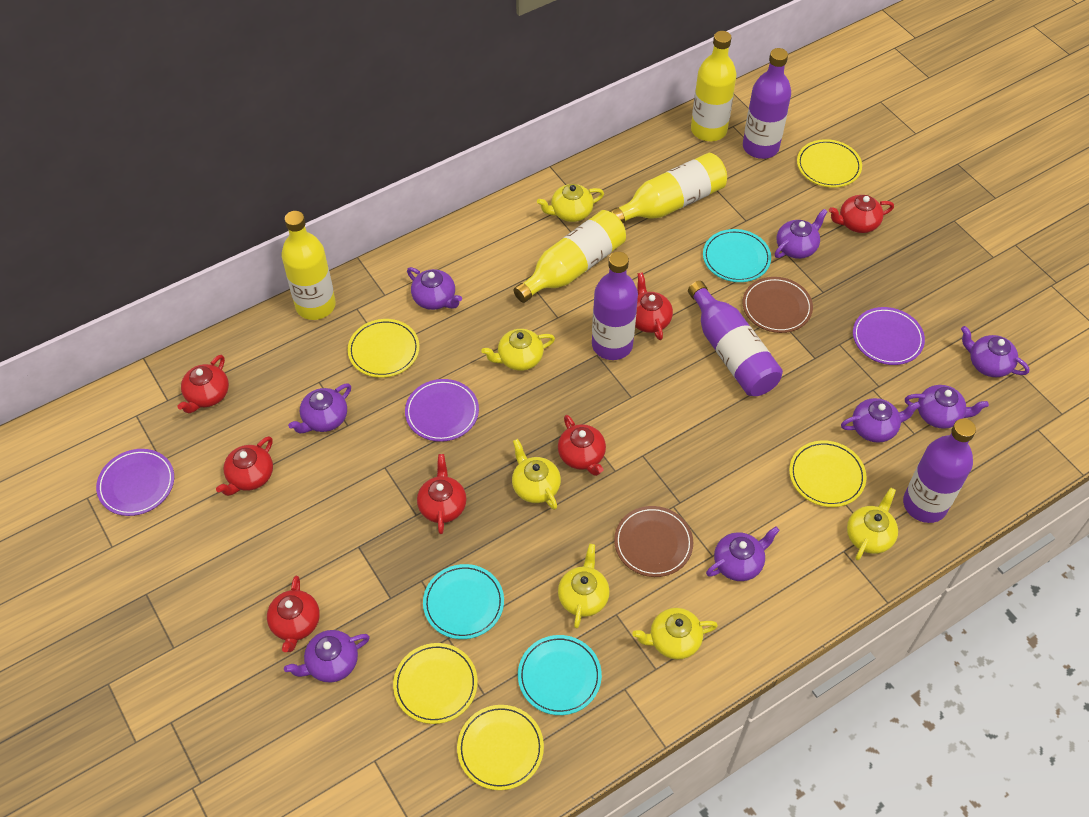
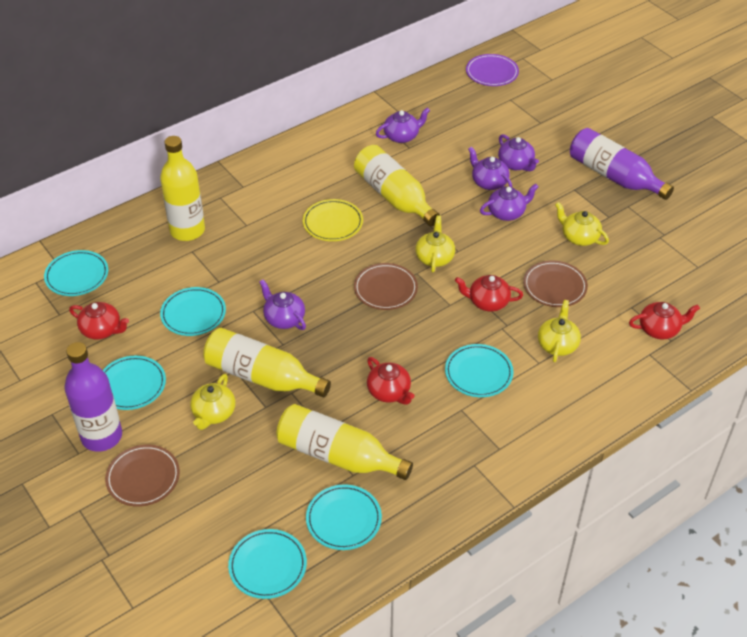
brown plate: 2 -> 3
purple bottle: 4 -> 2
purple plate: 3 -> 1
purple teapot: 8 -> 5
red teapot: 7 -> 4
turquoise plate: 3 -> 6
yellow plate: 5 -> 1
yellow teapot: 6 -> 4

